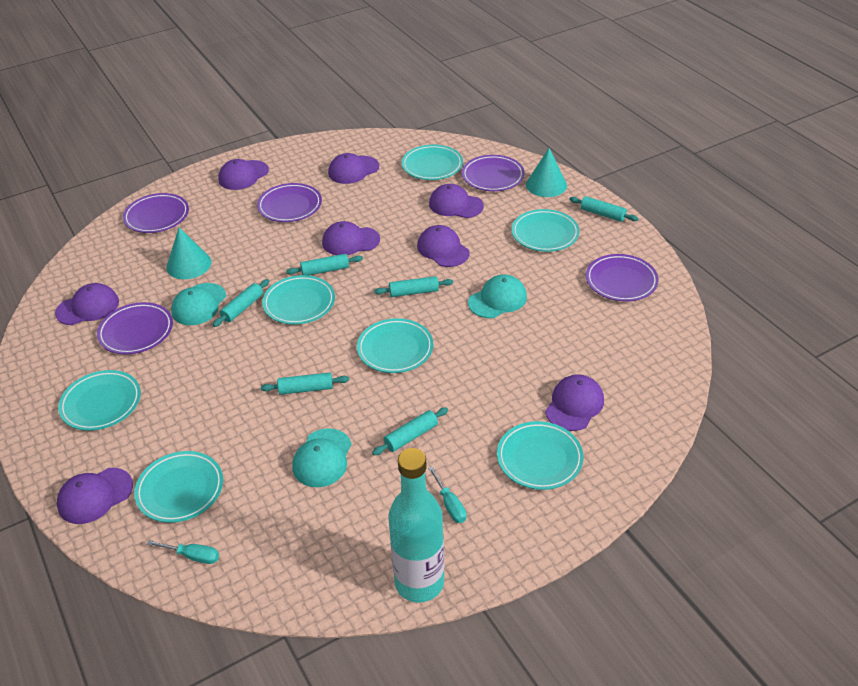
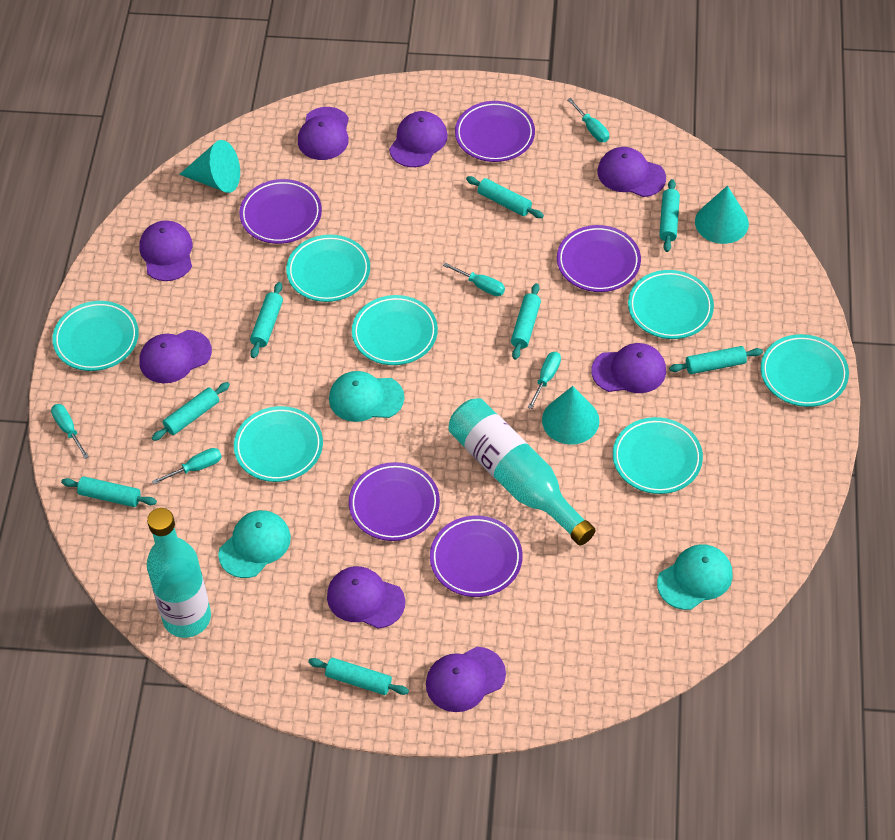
turquoise bottle: 1 -> 2
turquoise cone: 2 -> 3
turquoise rolling pin: 6 -> 8
turquoise screwdriver: 2 -> 5

